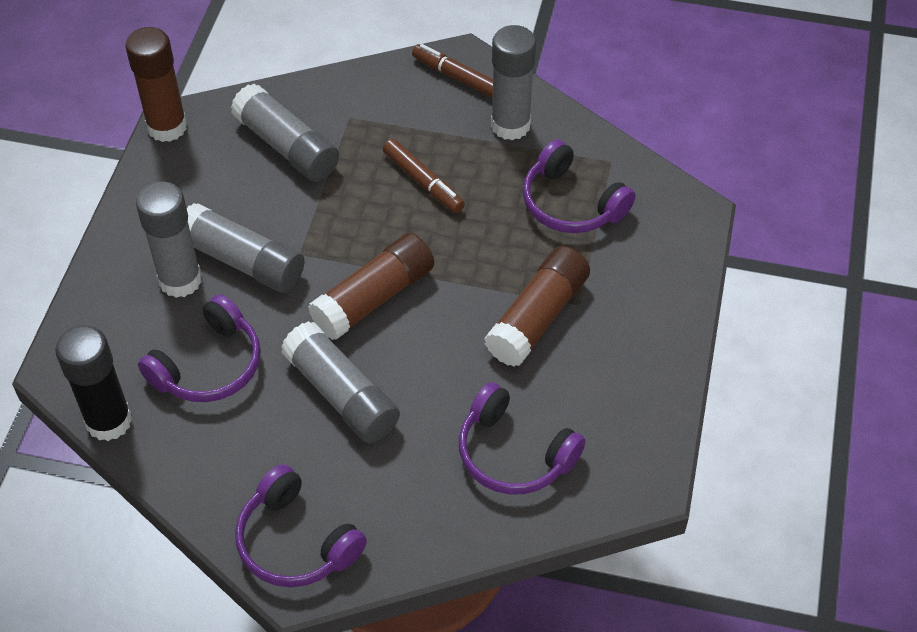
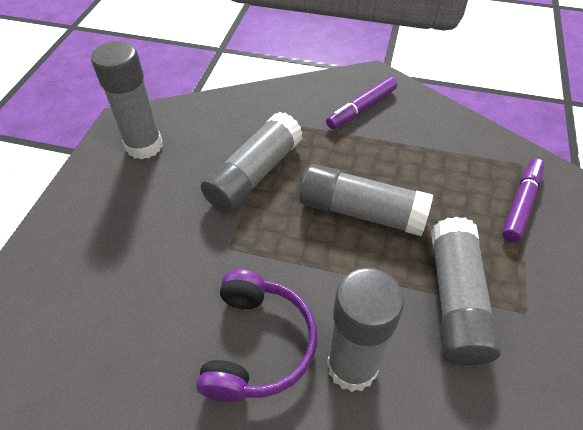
black glue stick: 1 -> 0
brown glue stick: 3 -> 0
brown marker: 2 -> 0
purple headphones: 4 -> 1
purple marker: 0 -> 2

